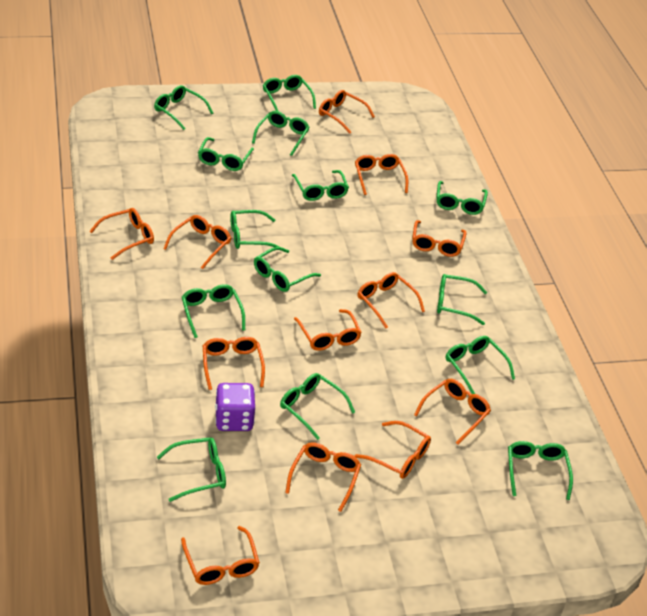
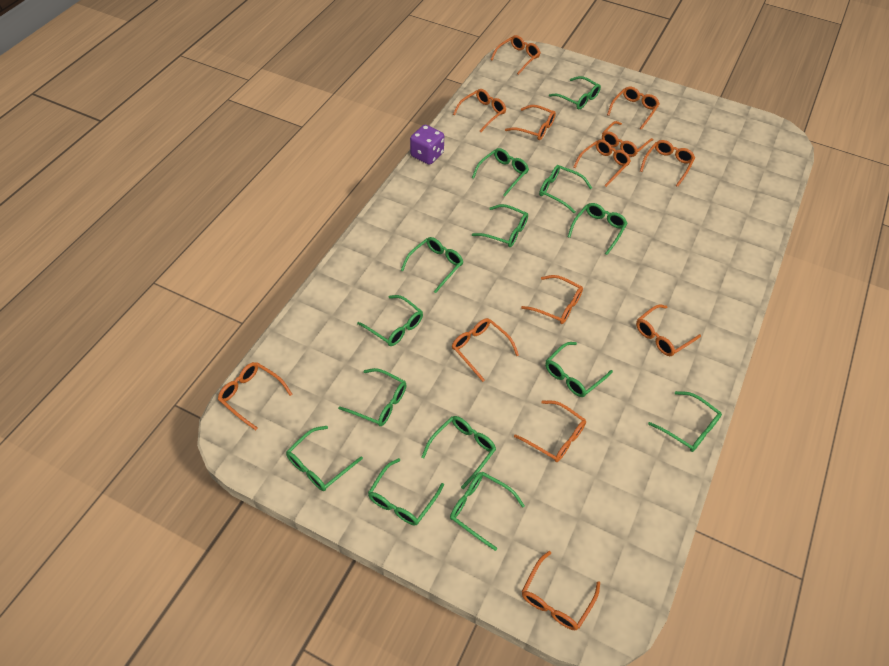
orange glasses: 12 -> 13

